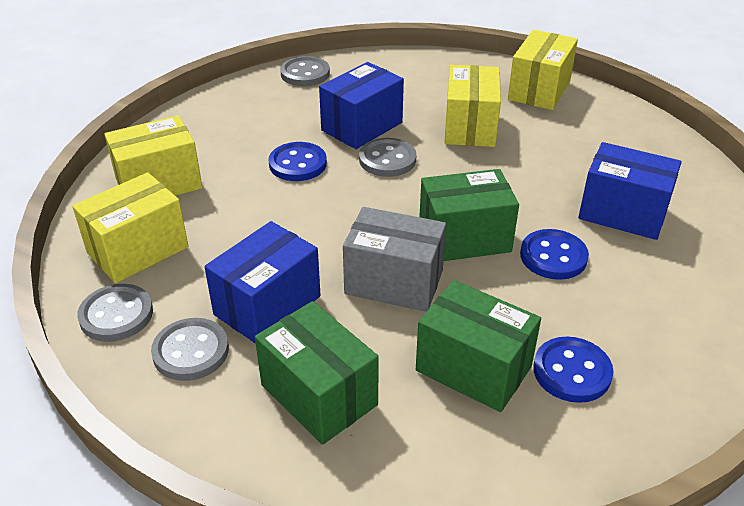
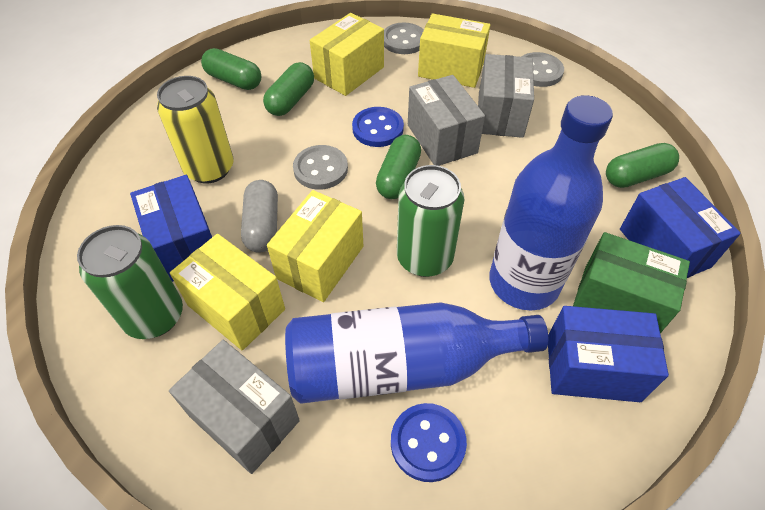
blue bottle: 0 -> 2
blue button: 3 -> 2
green box: 3 -> 1
green can: 0 -> 2
green capsule: 0 -> 4
grey box: 1 -> 3
grey button: 4 -> 3
grey capsule: 0 -> 1
yellow can: 0 -> 1

